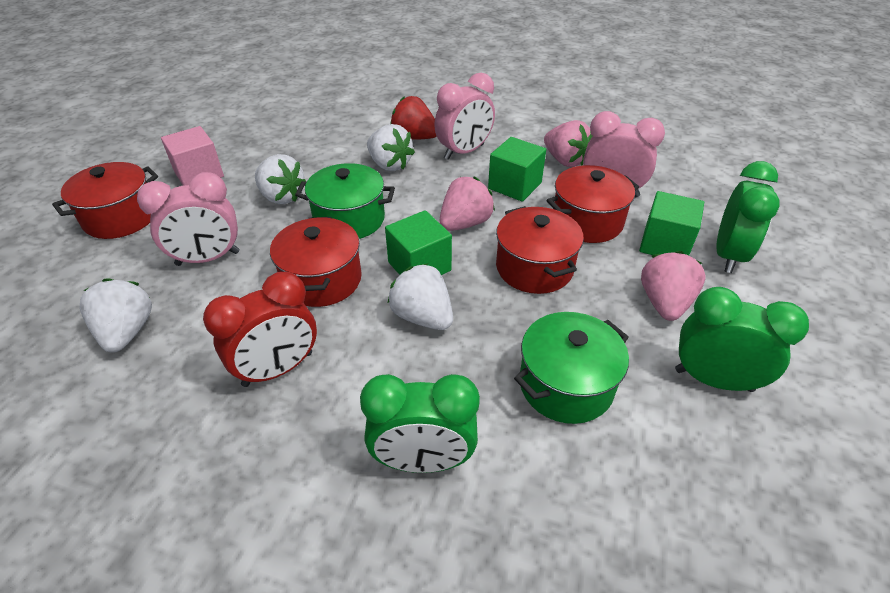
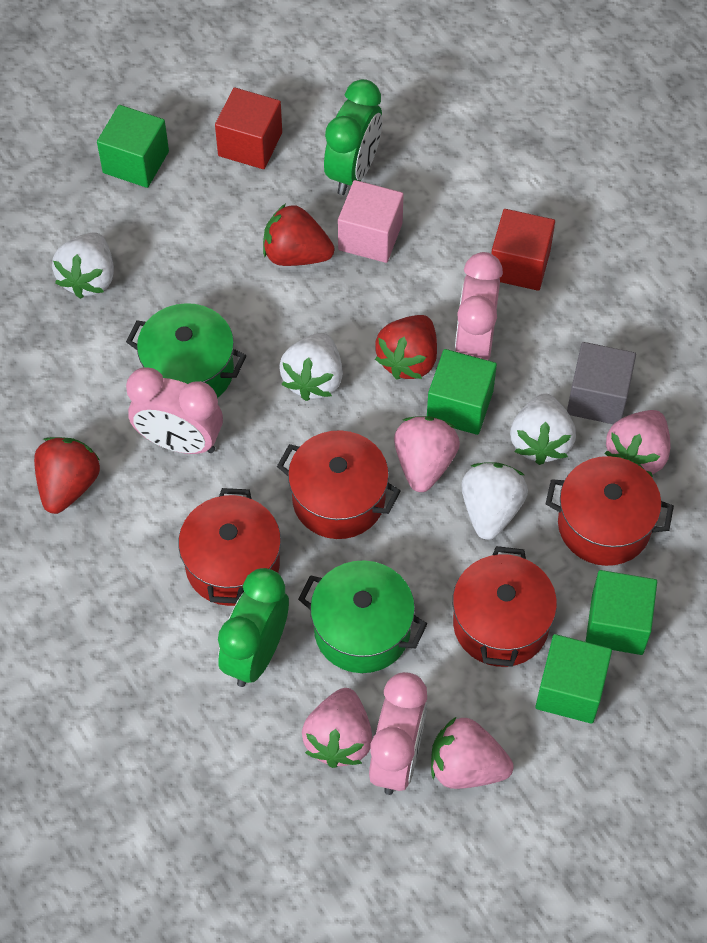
green clock: 3 -> 2
green cube: 3 -> 4
grey cube: 0 -> 1
pink strawberry: 3 -> 4
red clock: 1 -> 0
red cube: 0 -> 2
red strawberry: 1 -> 3

